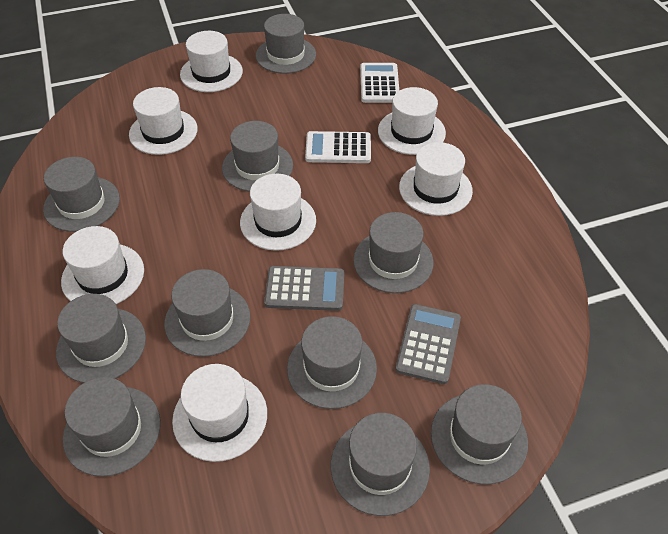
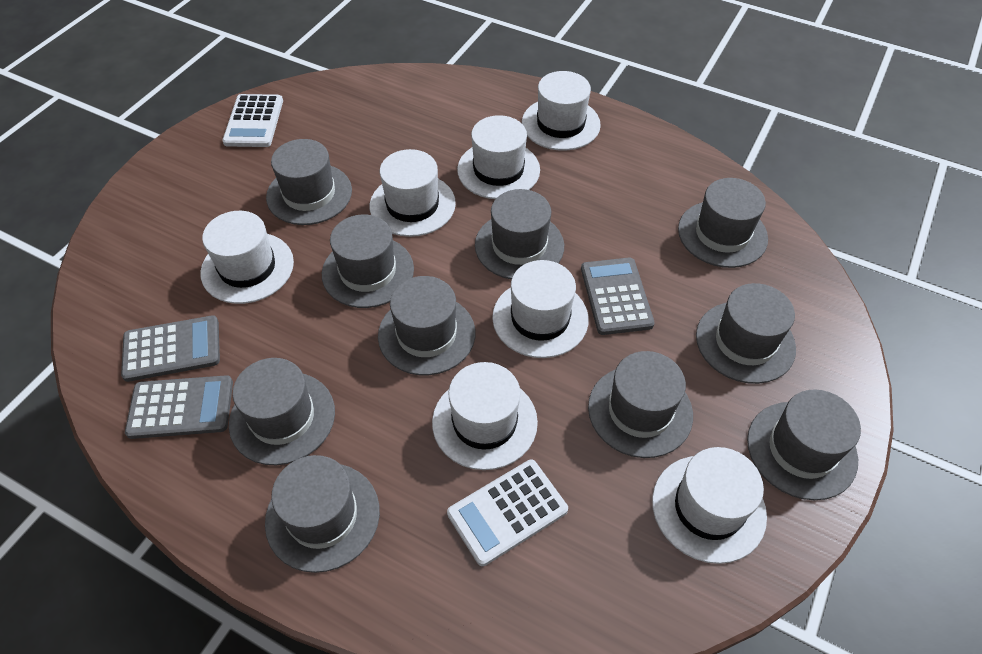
grey calculator: 2 -> 3

